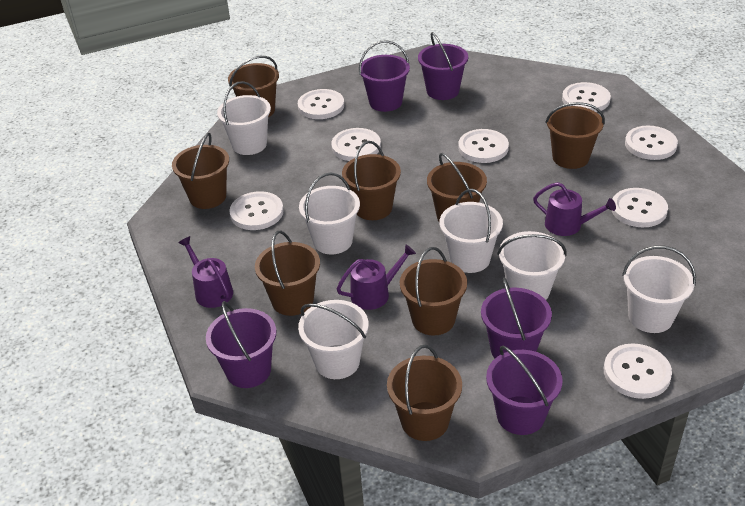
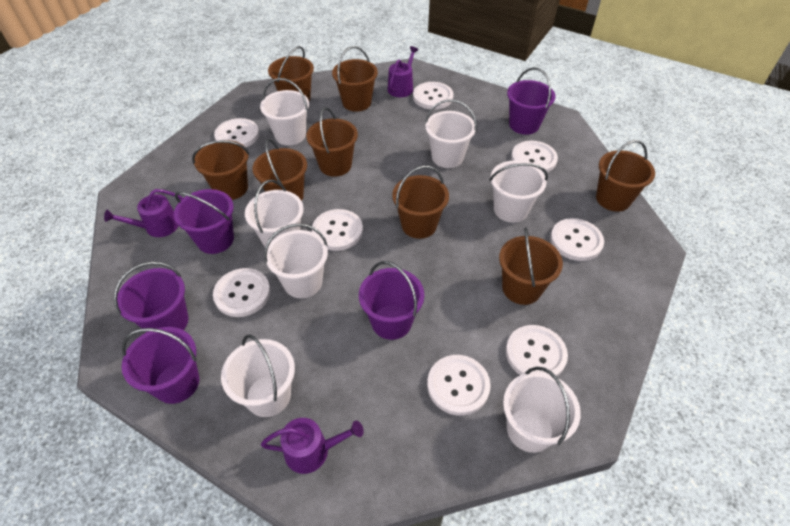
white bucket: 6 -> 7

